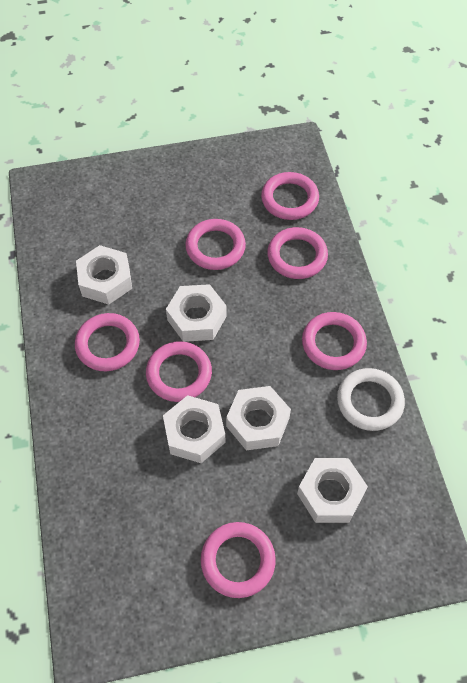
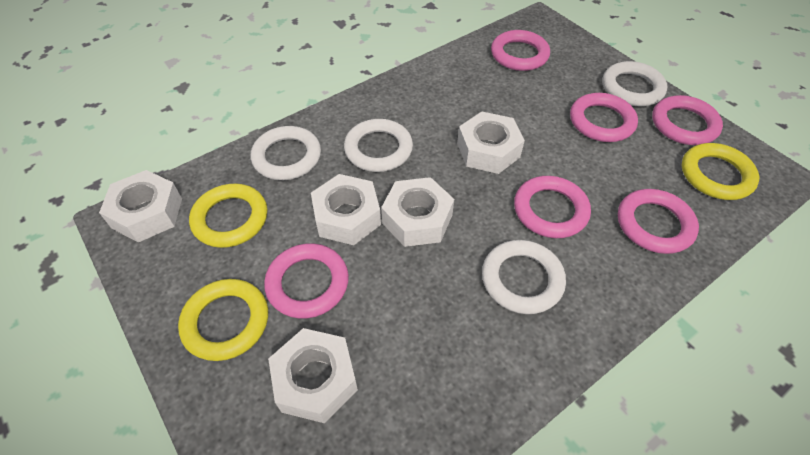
pink ring: 7 -> 6
white ring: 1 -> 4
yellow ring: 0 -> 3

